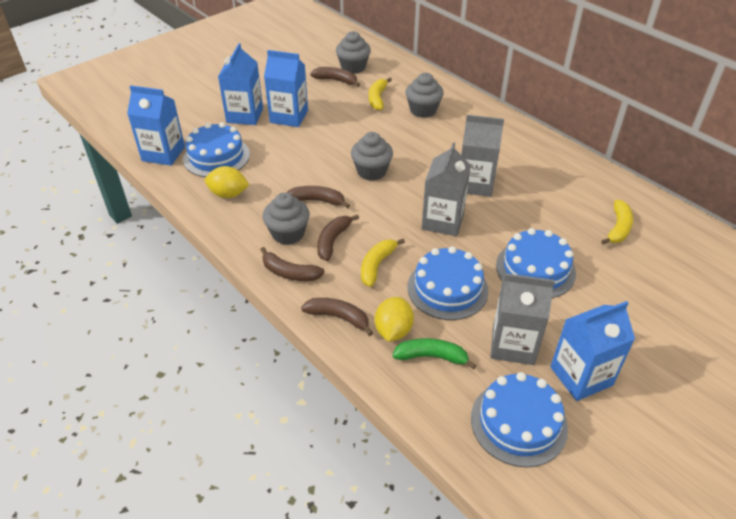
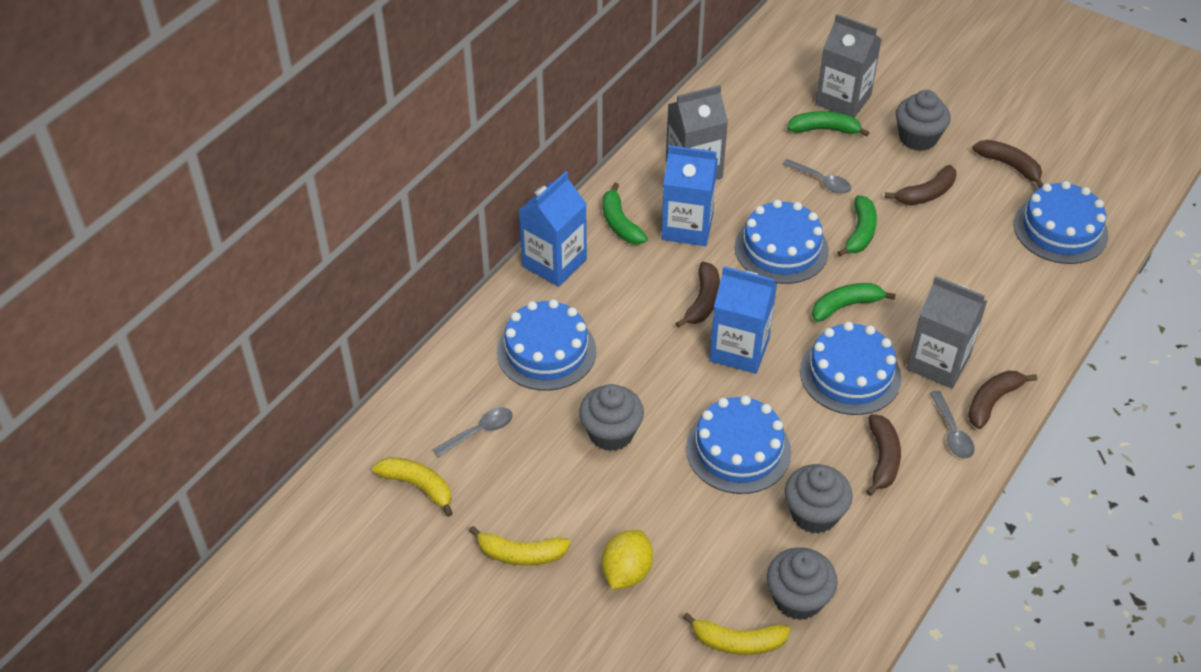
blue cake: 4 -> 5
blue carton: 4 -> 3
green banana: 1 -> 4
grey spoon: 0 -> 3
yellow lemon: 2 -> 1

